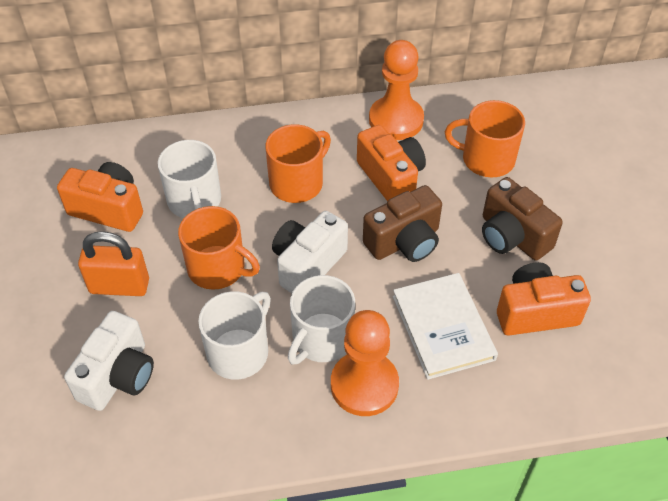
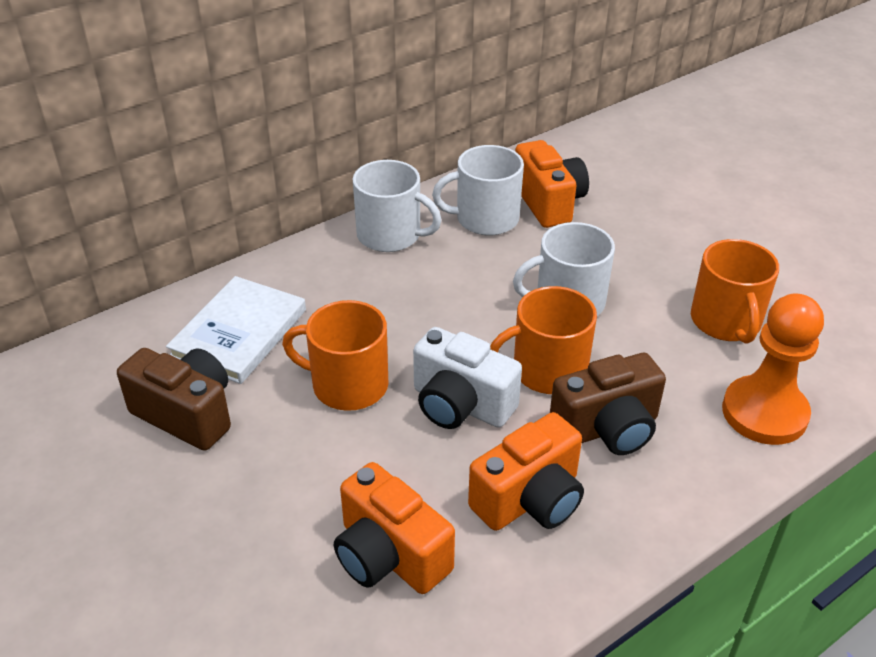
orange padlock: 1 -> 0
orange pawn: 2 -> 1
white camera: 2 -> 1

